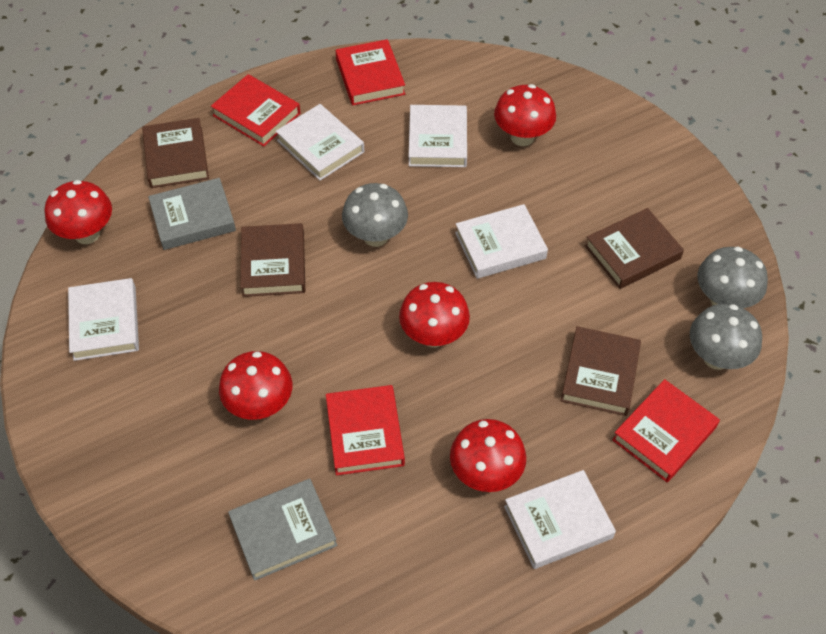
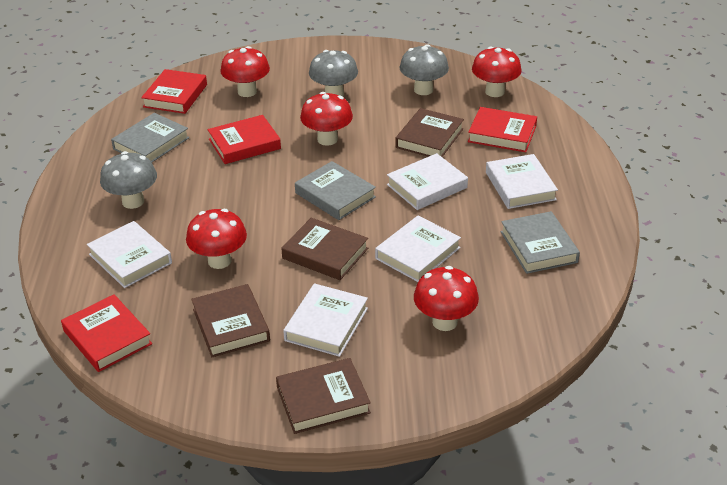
grey book: 2 -> 3

